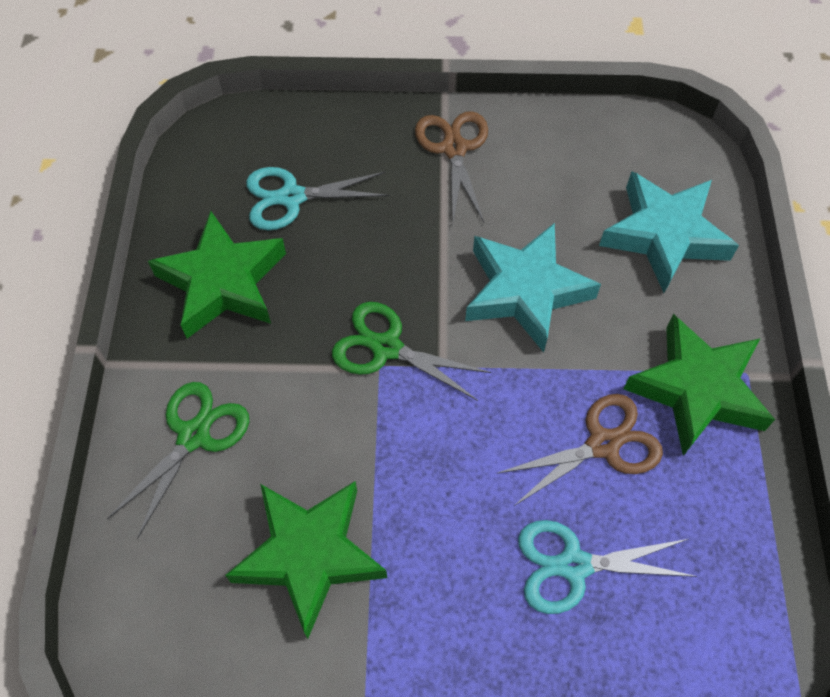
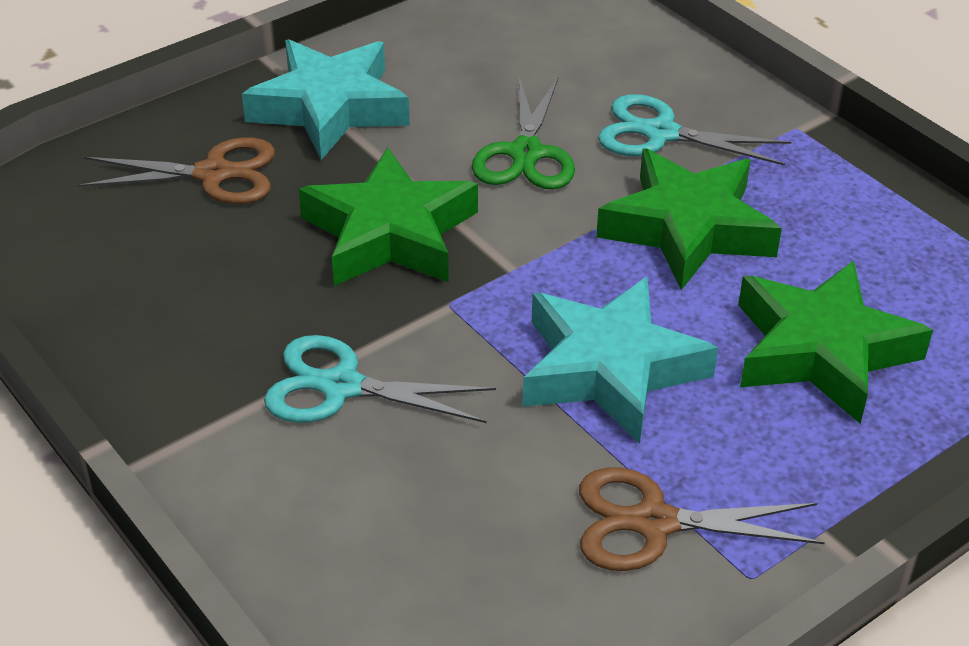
green scissors: 2 -> 1

